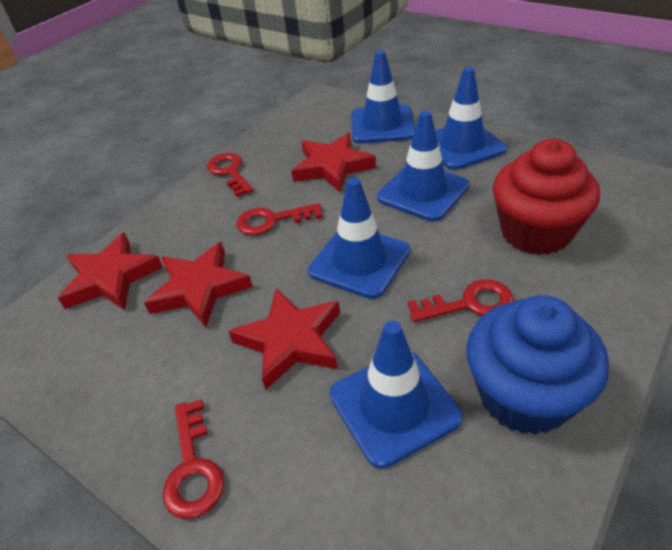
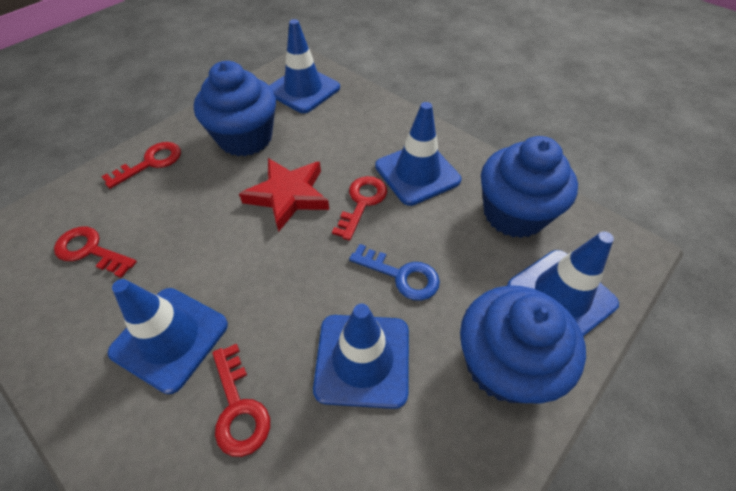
blue cupcake: 1 -> 3
blue key: 0 -> 1
red cupcake: 1 -> 0
red star: 4 -> 1

